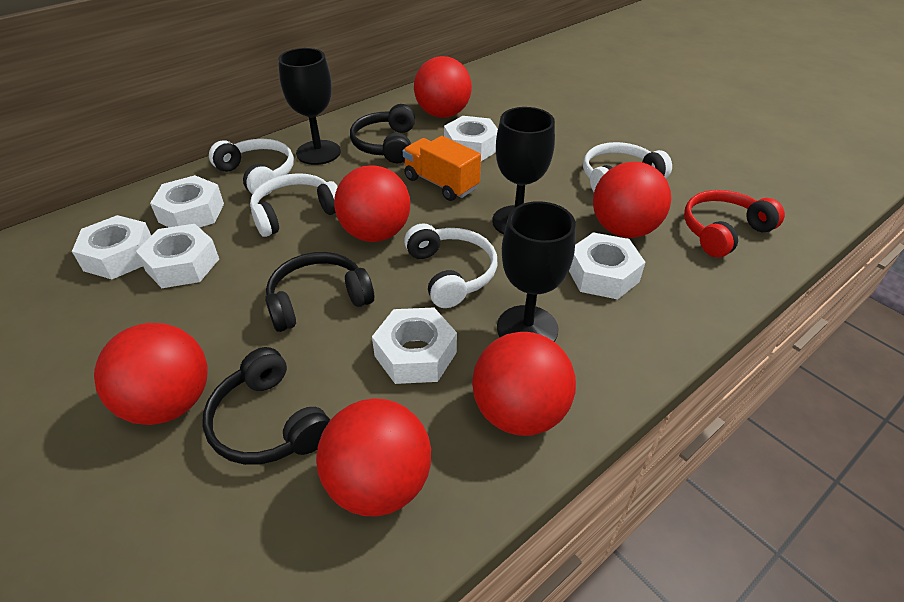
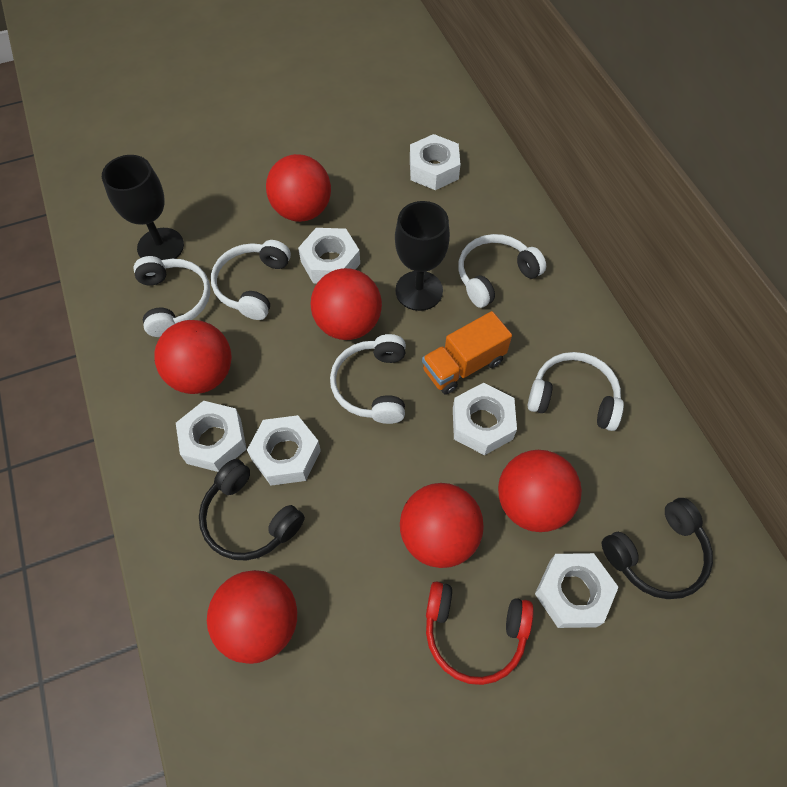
black goblet: 3 -> 2
black headphones: 3 -> 2
white headphones: 4 -> 5

